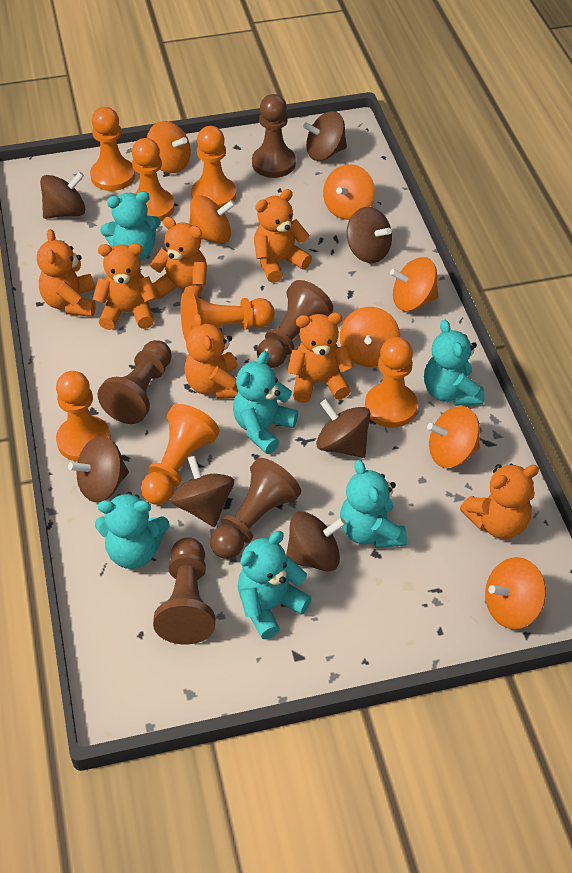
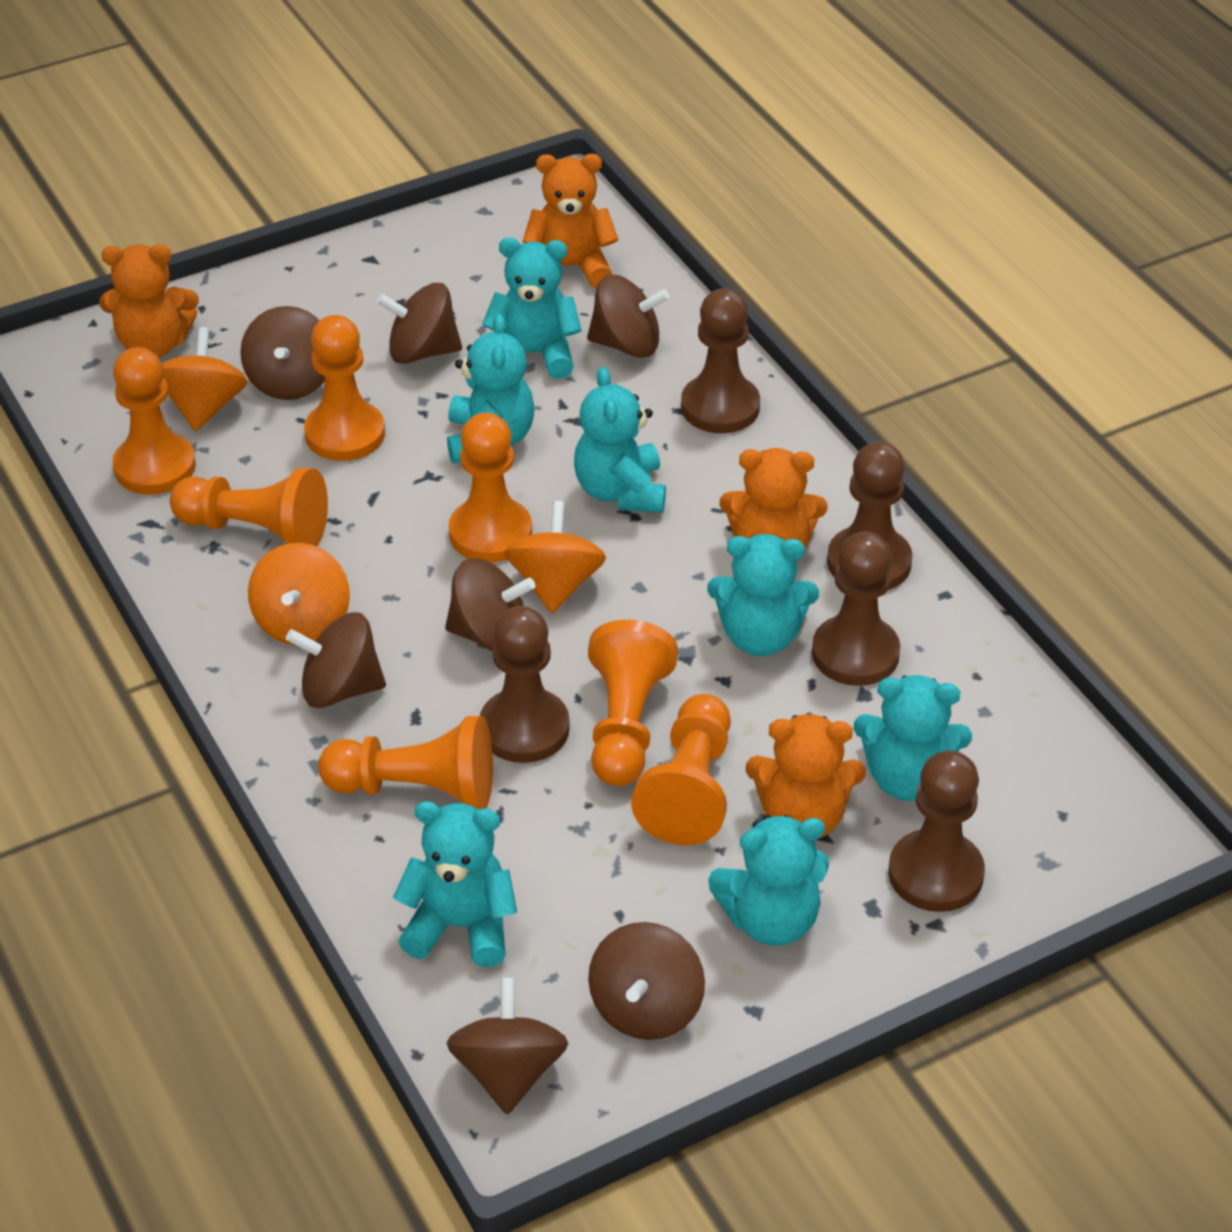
orange spinning top: 7 -> 3
orange teddy bear: 7 -> 4
turquoise teddy bear: 6 -> 7

